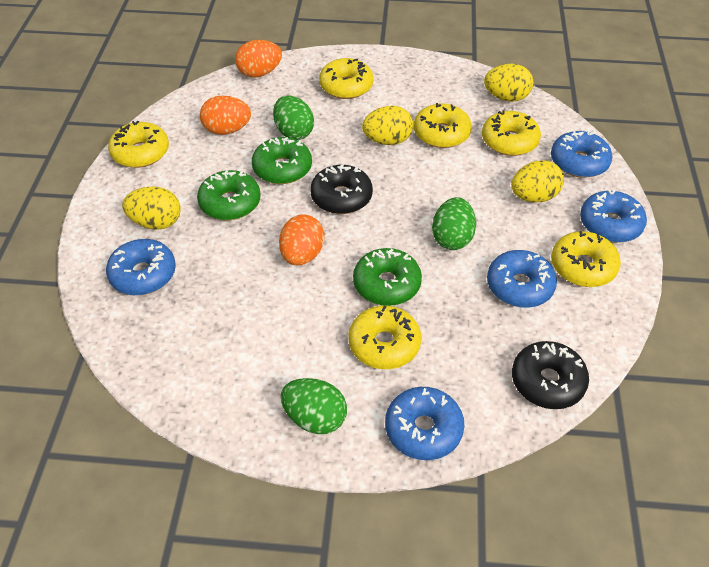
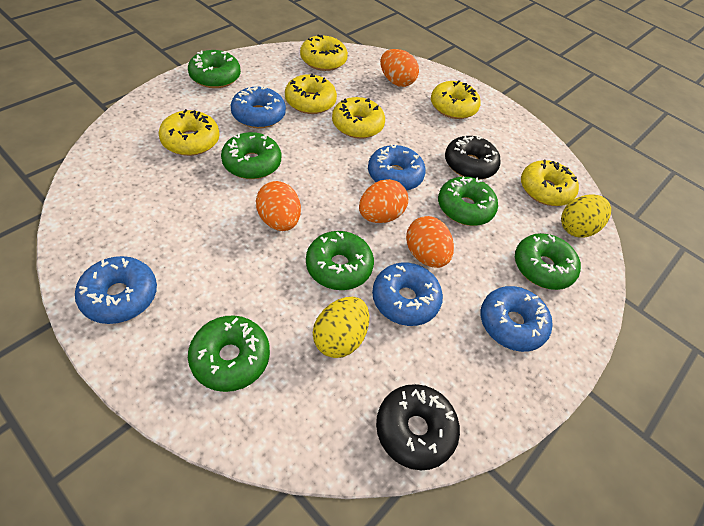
green donut: 3 -> 6
green egg: 3 -> 0
orange egg: 3 -> 4
yellow egg: 4 -> 2

